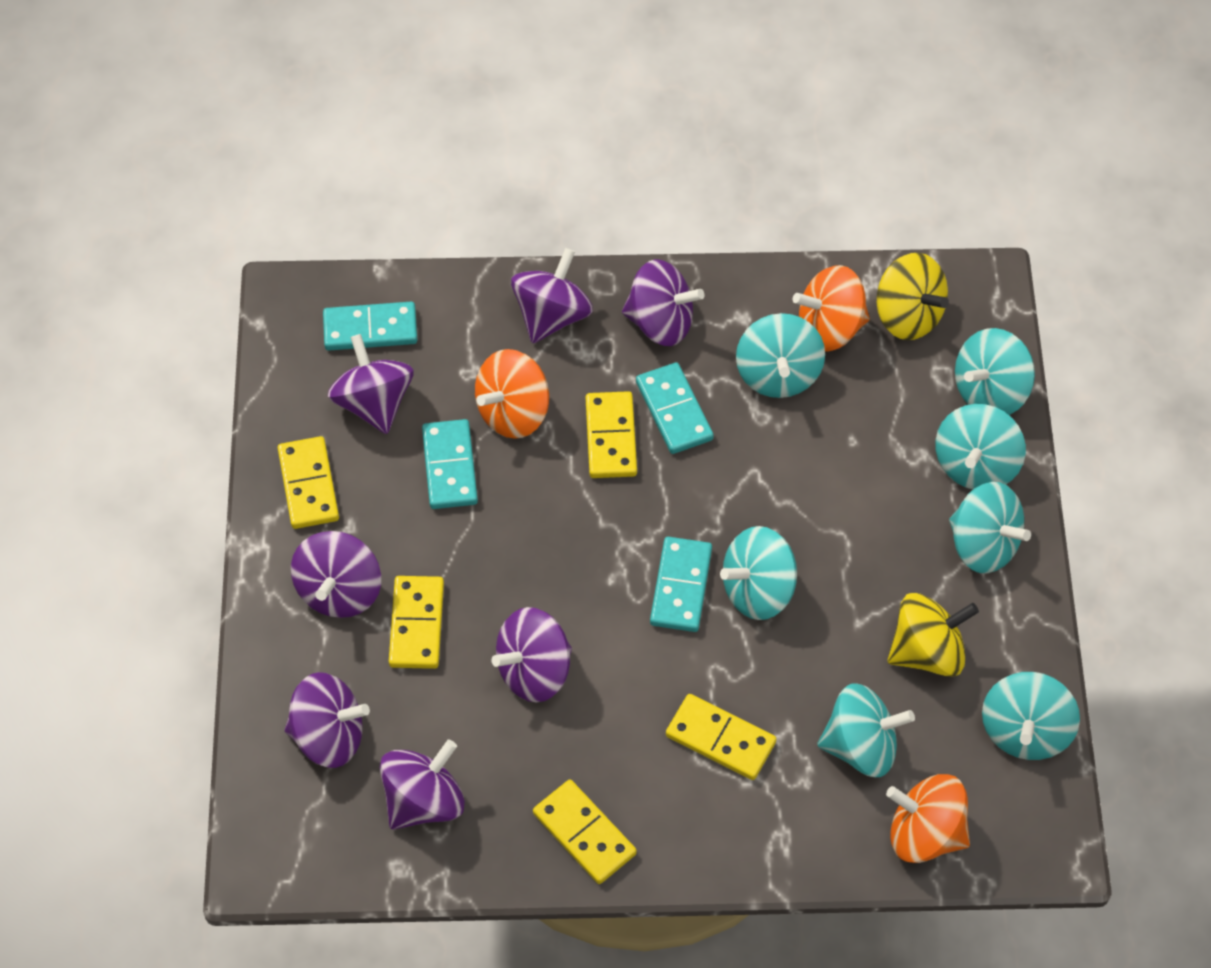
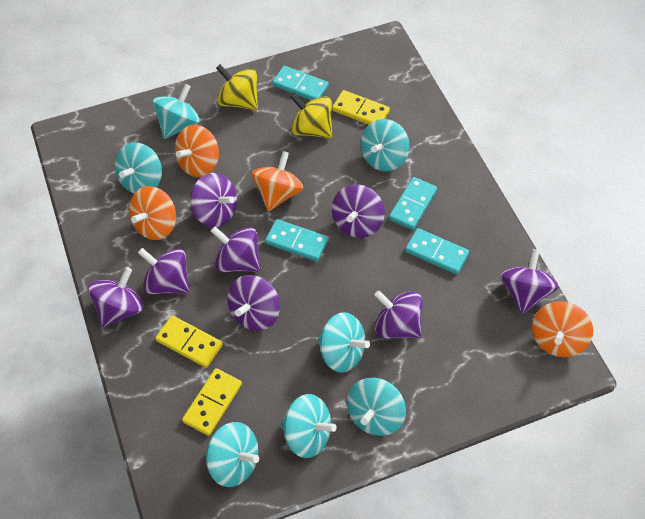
orange spinning top: 3 -> 4
purple spinning top: 7 -> 8
yellow domino: 5 -> 3

